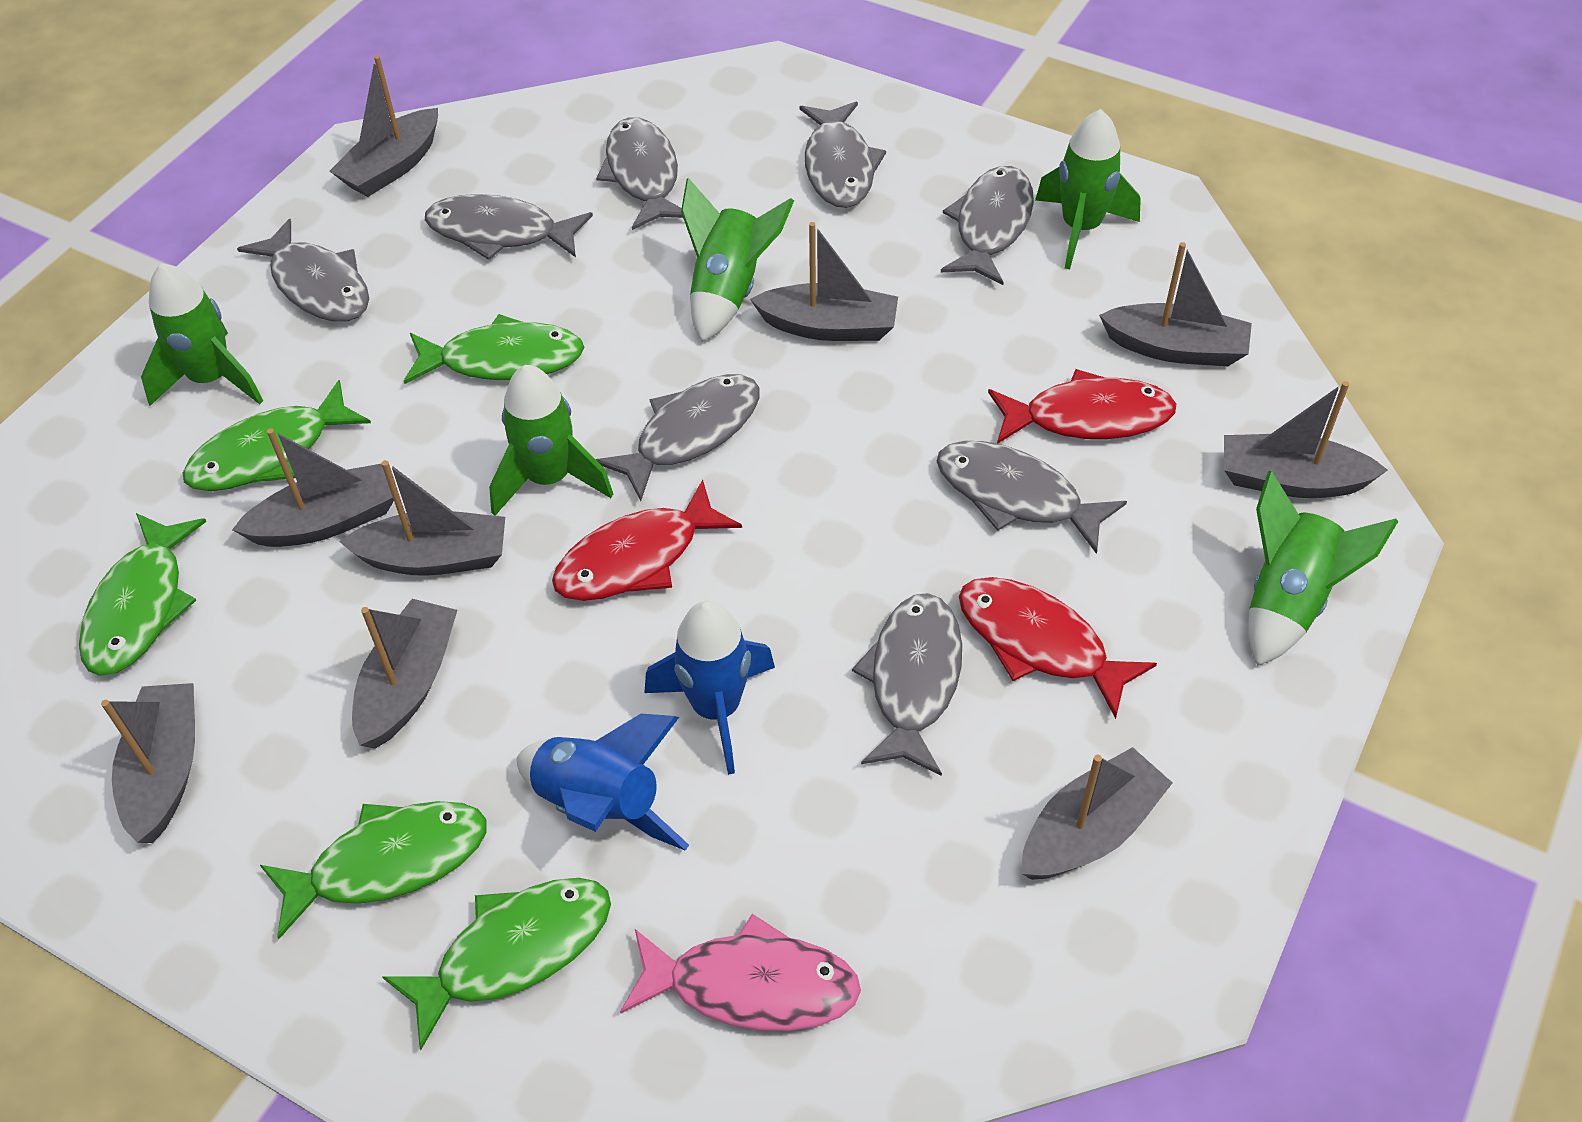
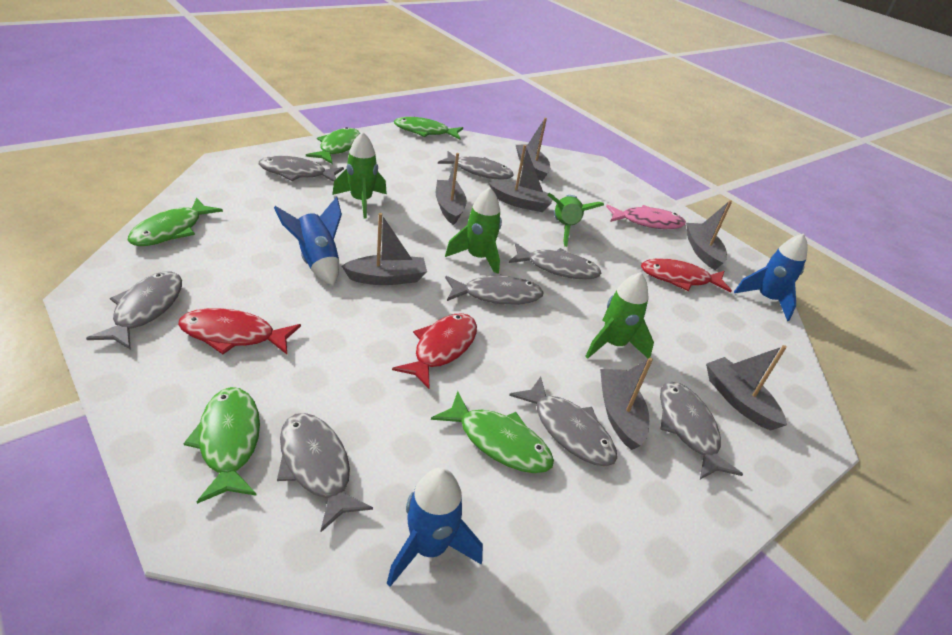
blue rocket: 2 -> 3
green rocket: 5 -> 4
grey boat: 9 -> 7

